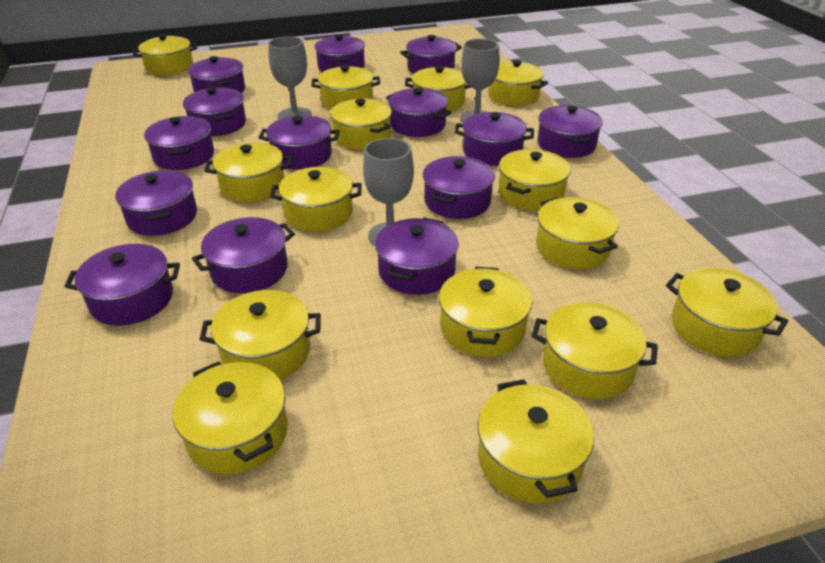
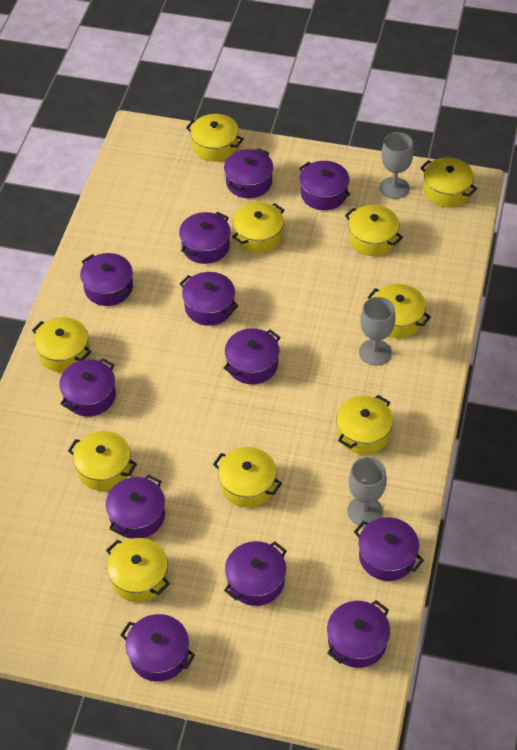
purple pot: 14 -> 12
yellow pot: 15 -> 10

